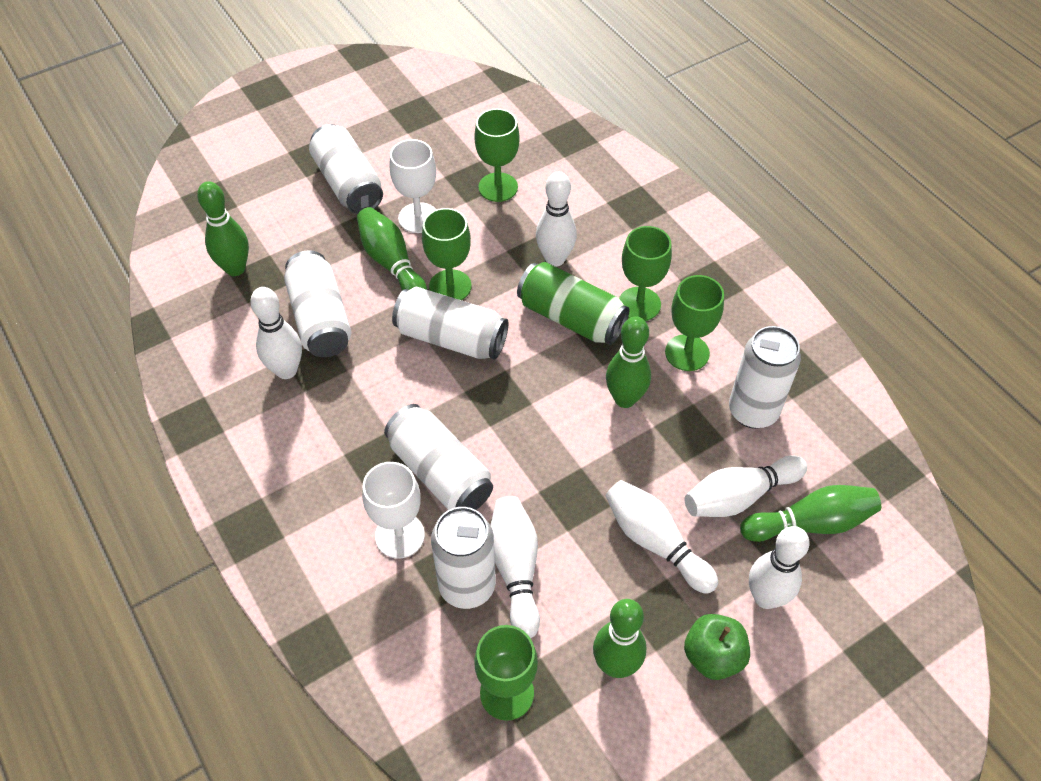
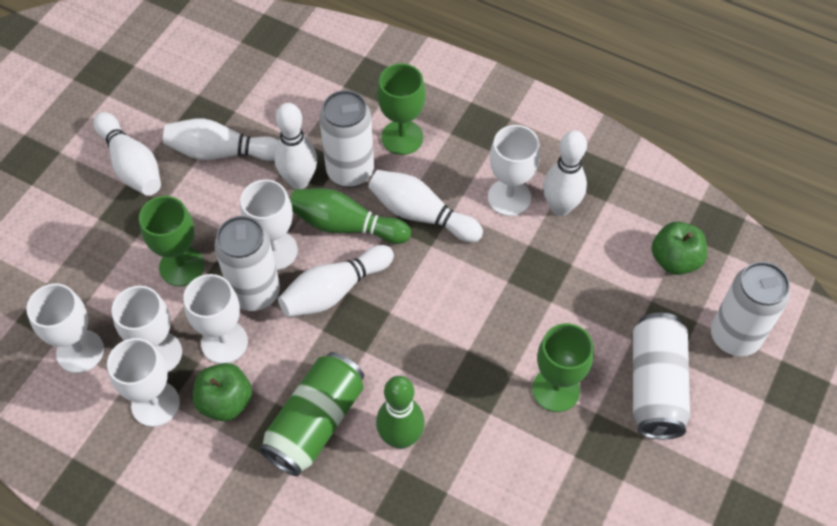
green apple: 1 -> 2
green bowling pin: 5 -> 2
green goblet: 5 -> 3
white can: 6 -> 4
white goblet: 2 -> 6

